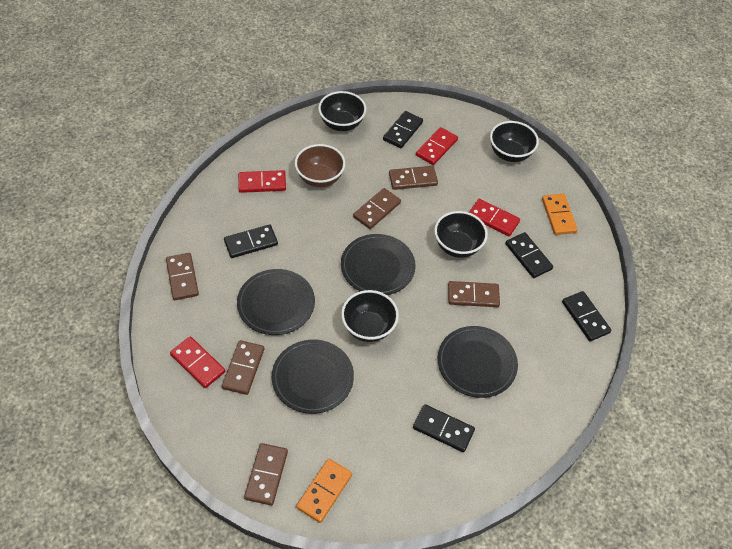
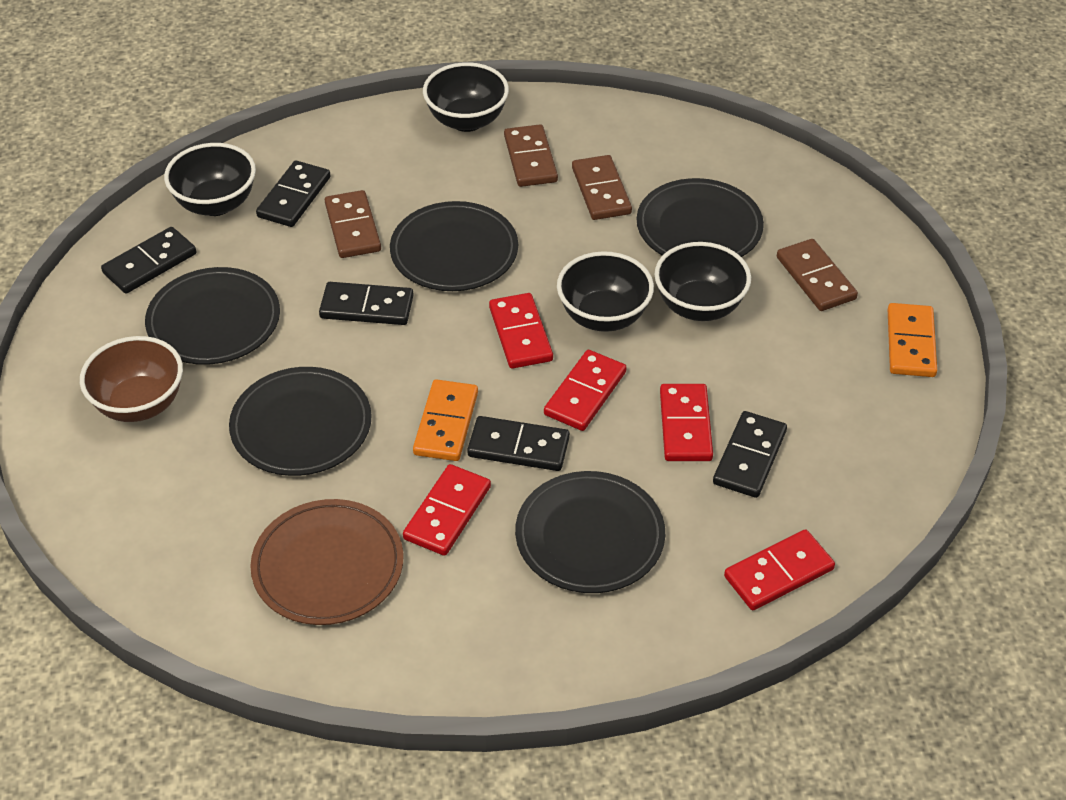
black plate: 4 -> 5
brown domino: 6 -> 4
brown plate: 0 -> 1
red domino: 4 -> 5

